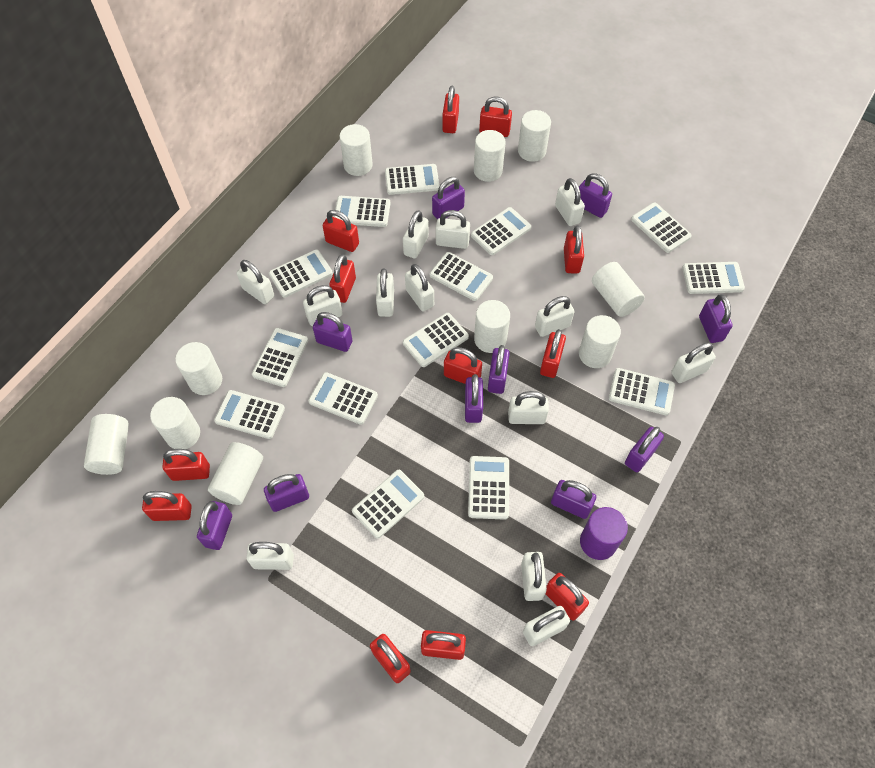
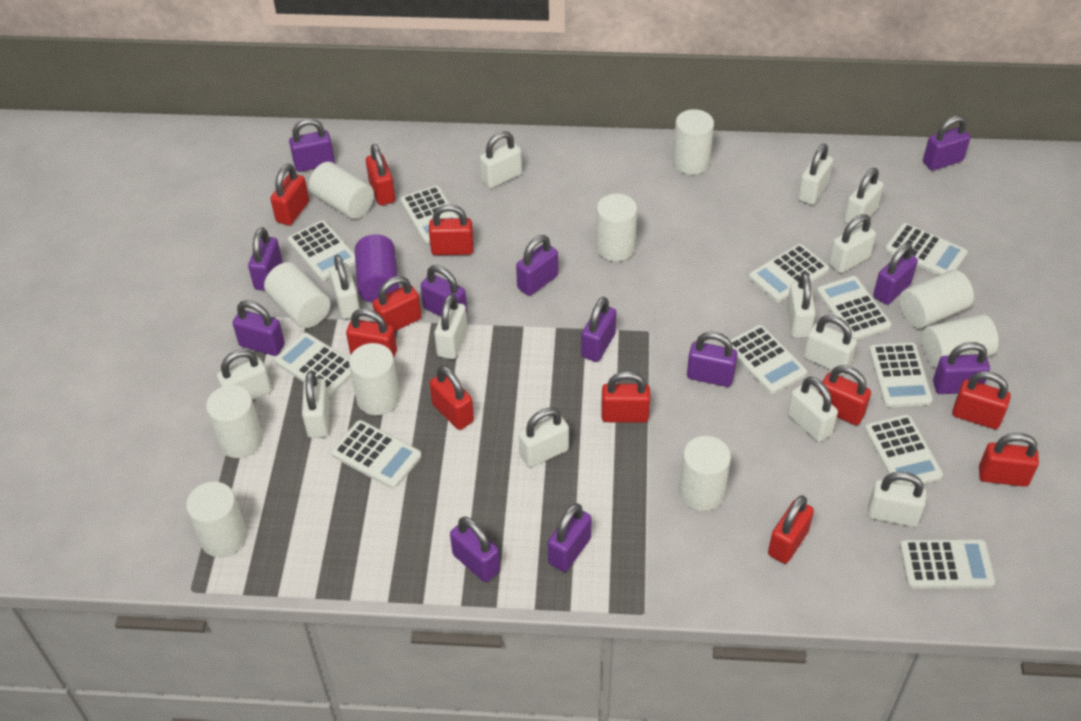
purple padlock: 10 -> 12
red padlock: 12 -> 11
white calculator: 14 -> 11

